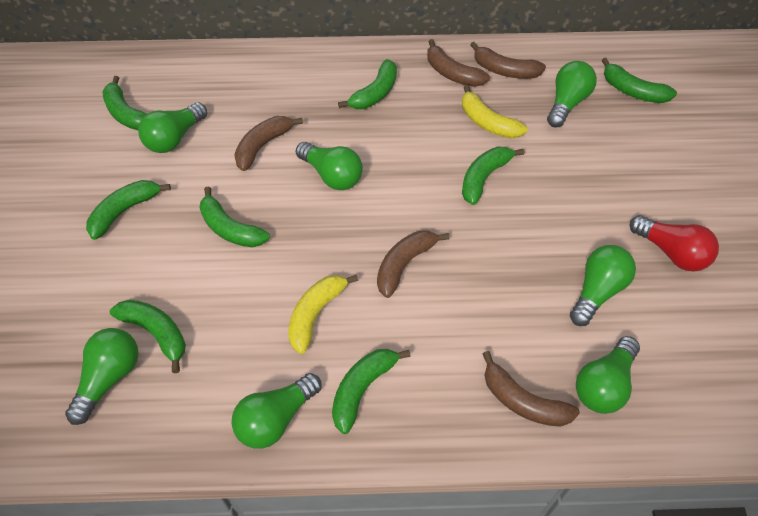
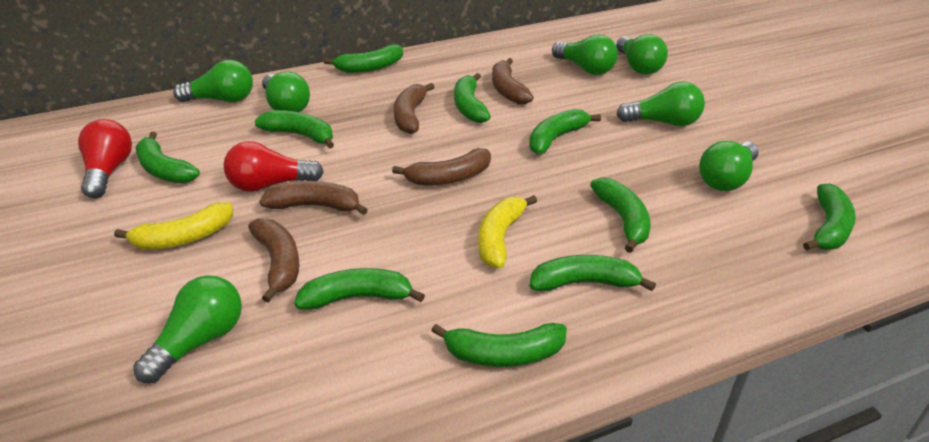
green banana: 8 -> 10
red light bulb: 1 -> 2

